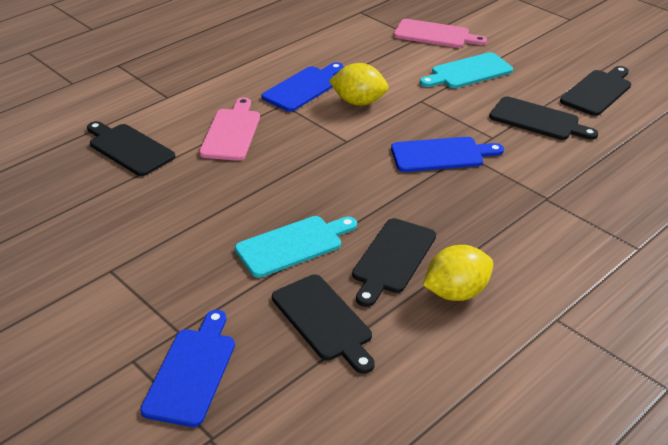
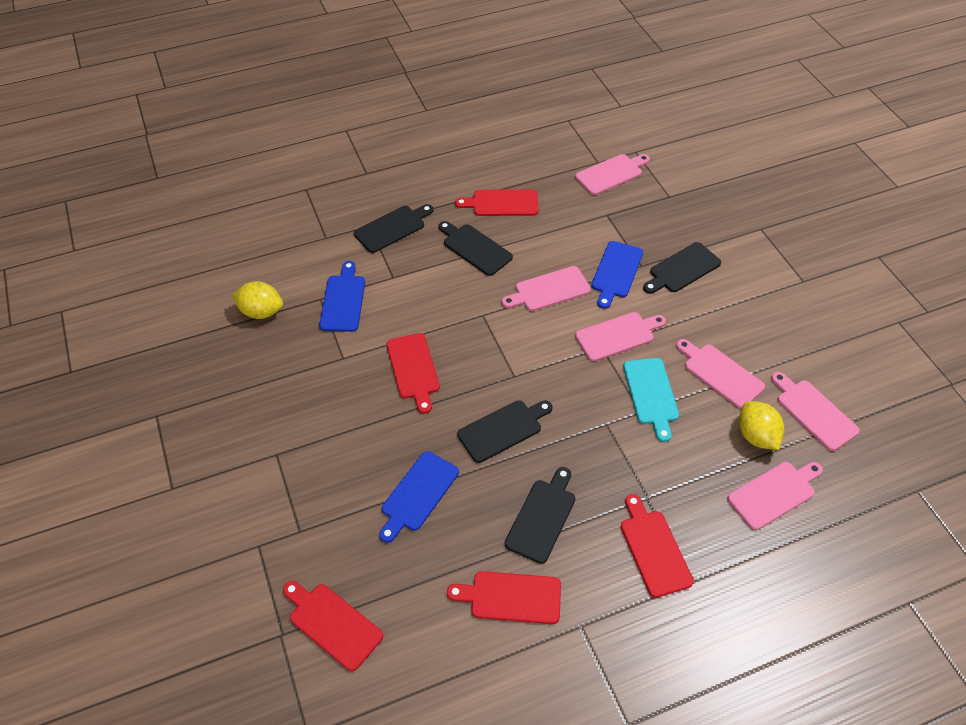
pink cutting board: 2 -> 6
red cutting board: 0 -> 5
turquoise cutting board: 2 -> 1

